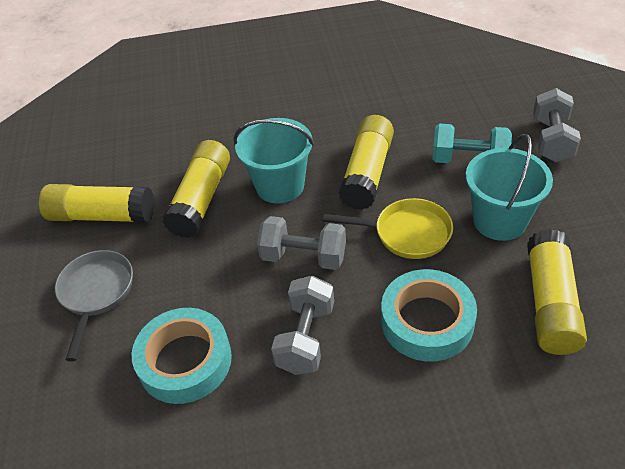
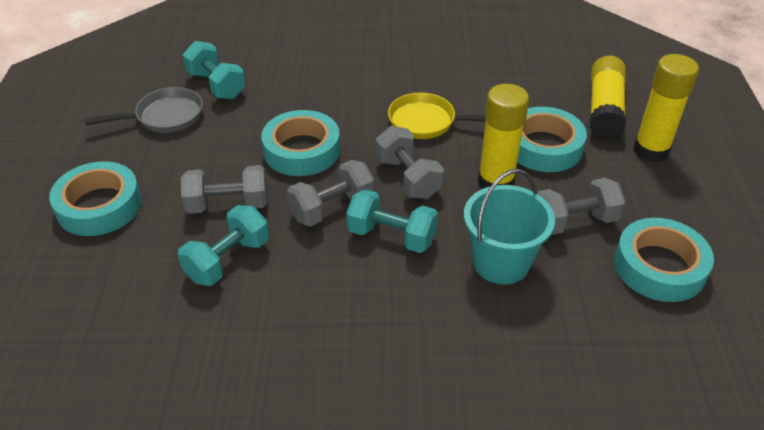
grey dumbbell: 3 -> 4
turquoise bucket: 2 -> 1
turquoise dumbbell: 1 -> 3
turquoise tape: 2 -> 4
yellow glue stick: 4 -> 3

